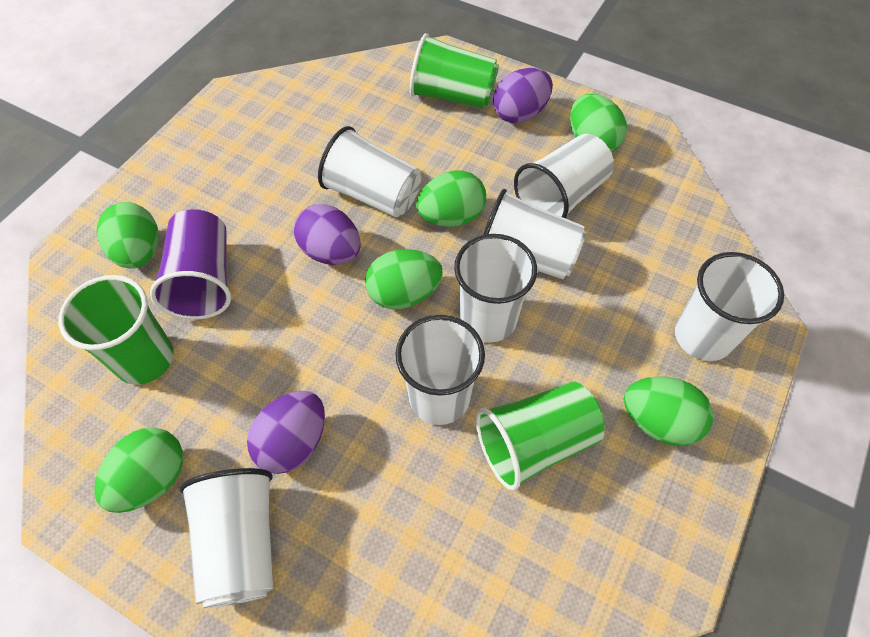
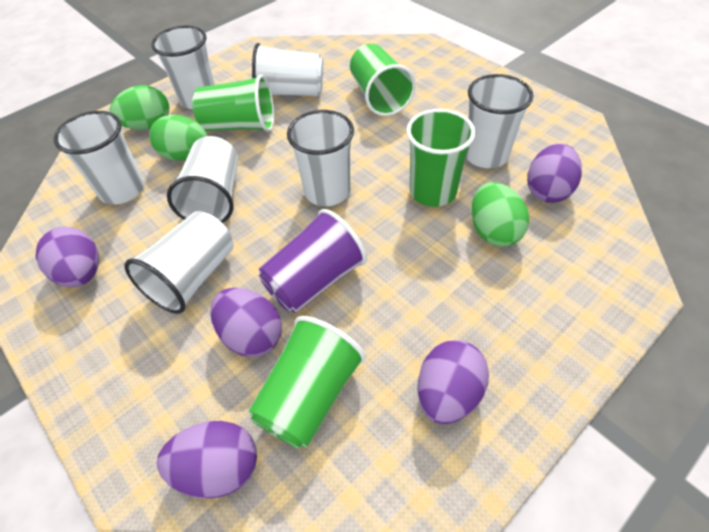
green cup: 3 -> 4
green egg: 6 -> 3
purple egg: 3 -> 5

